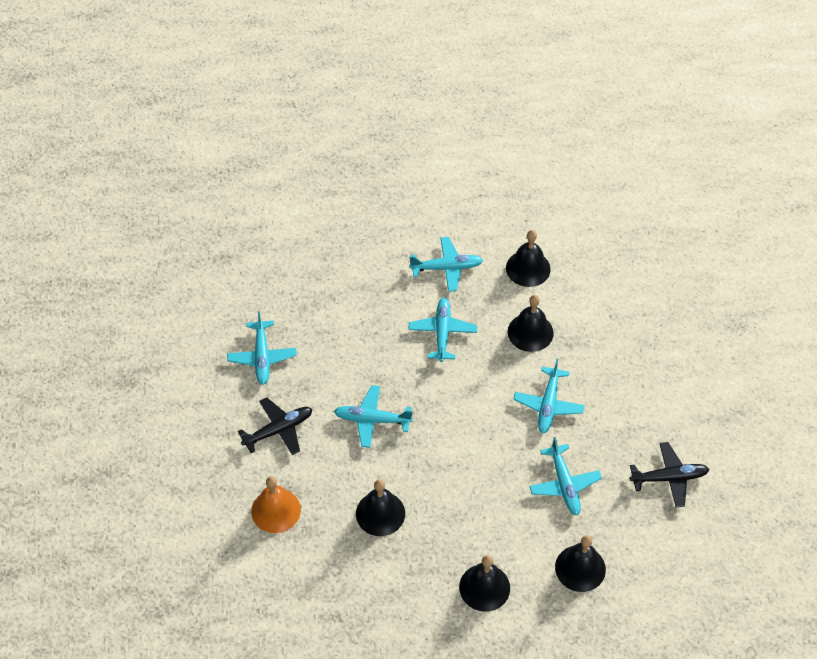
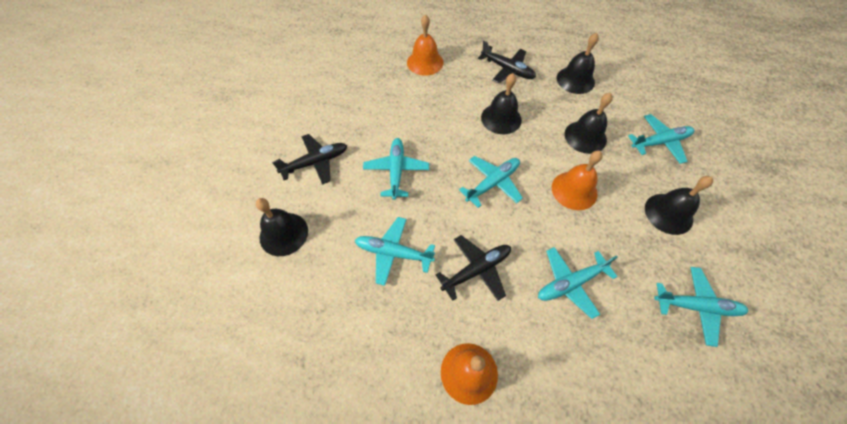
black plane: 2 -> 3
orange bell: 1 -> 3

